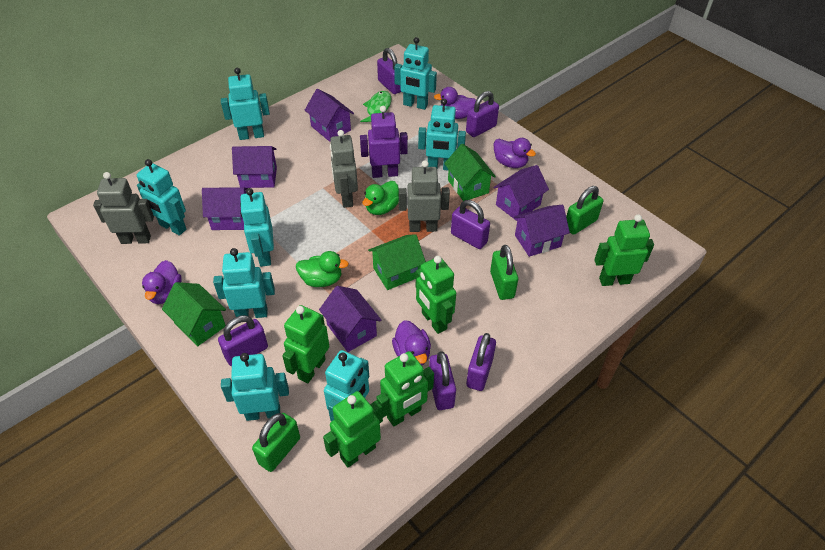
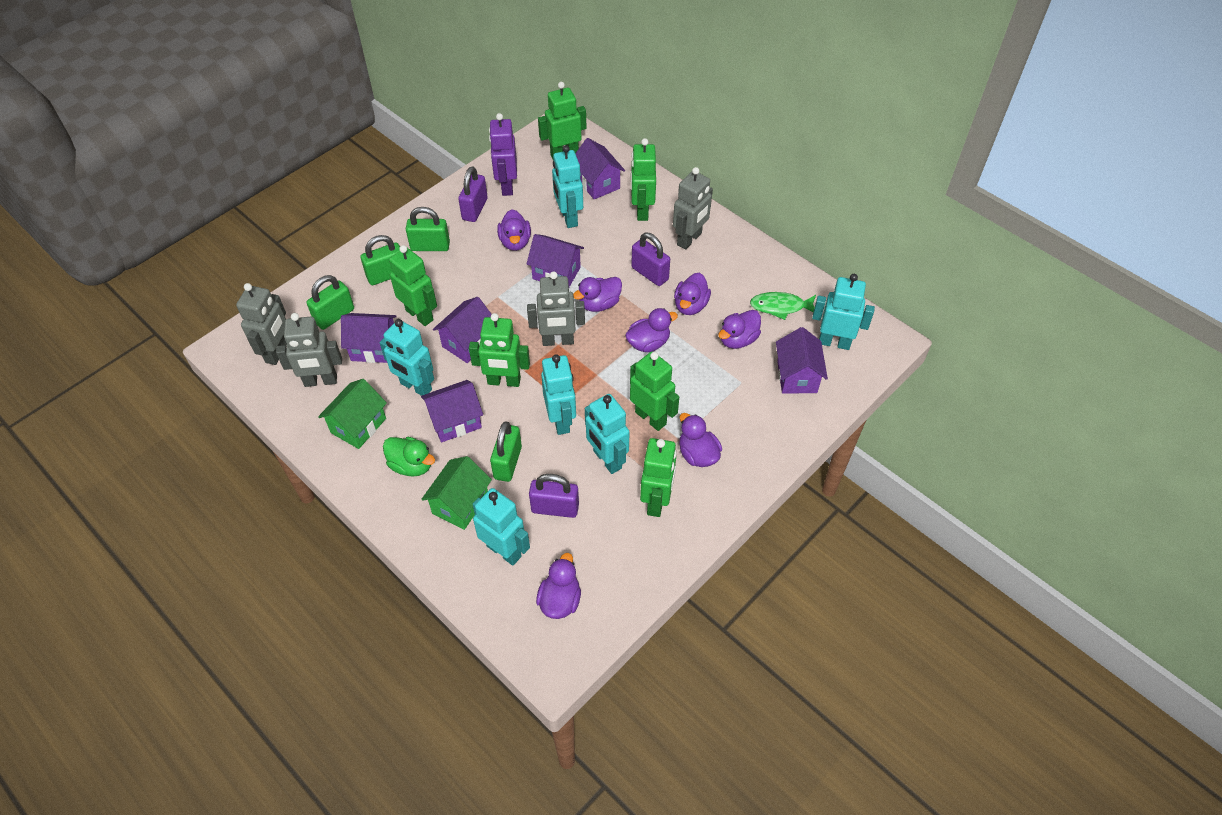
green duck: 2 -> 1
green house: 3 -> 2
green padlock: 3 -> 4
green robot: 5 -> 6
grey robot: 3 -> 4
purple duck: 4 -> 7
purple padlock: 6 -> 3
turquoise robot: 8 -> 6

